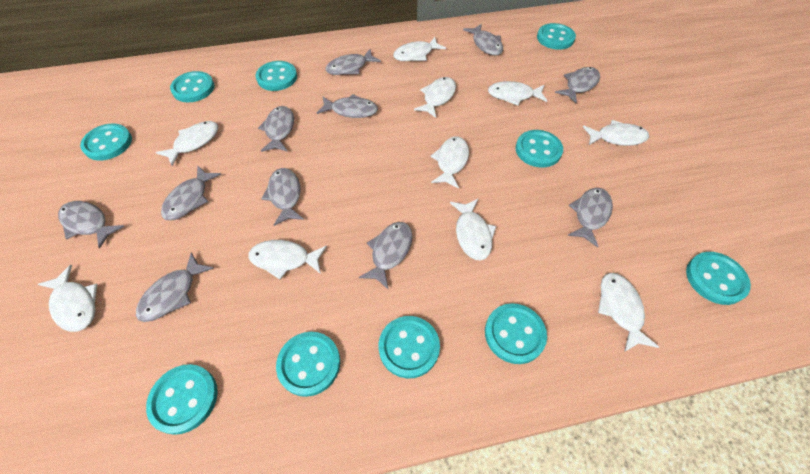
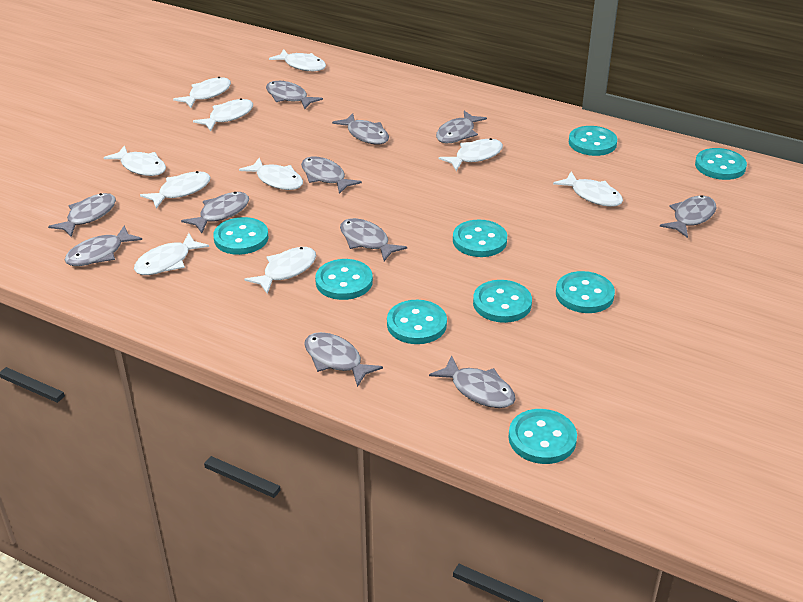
turquoise button: 10 -> 9

